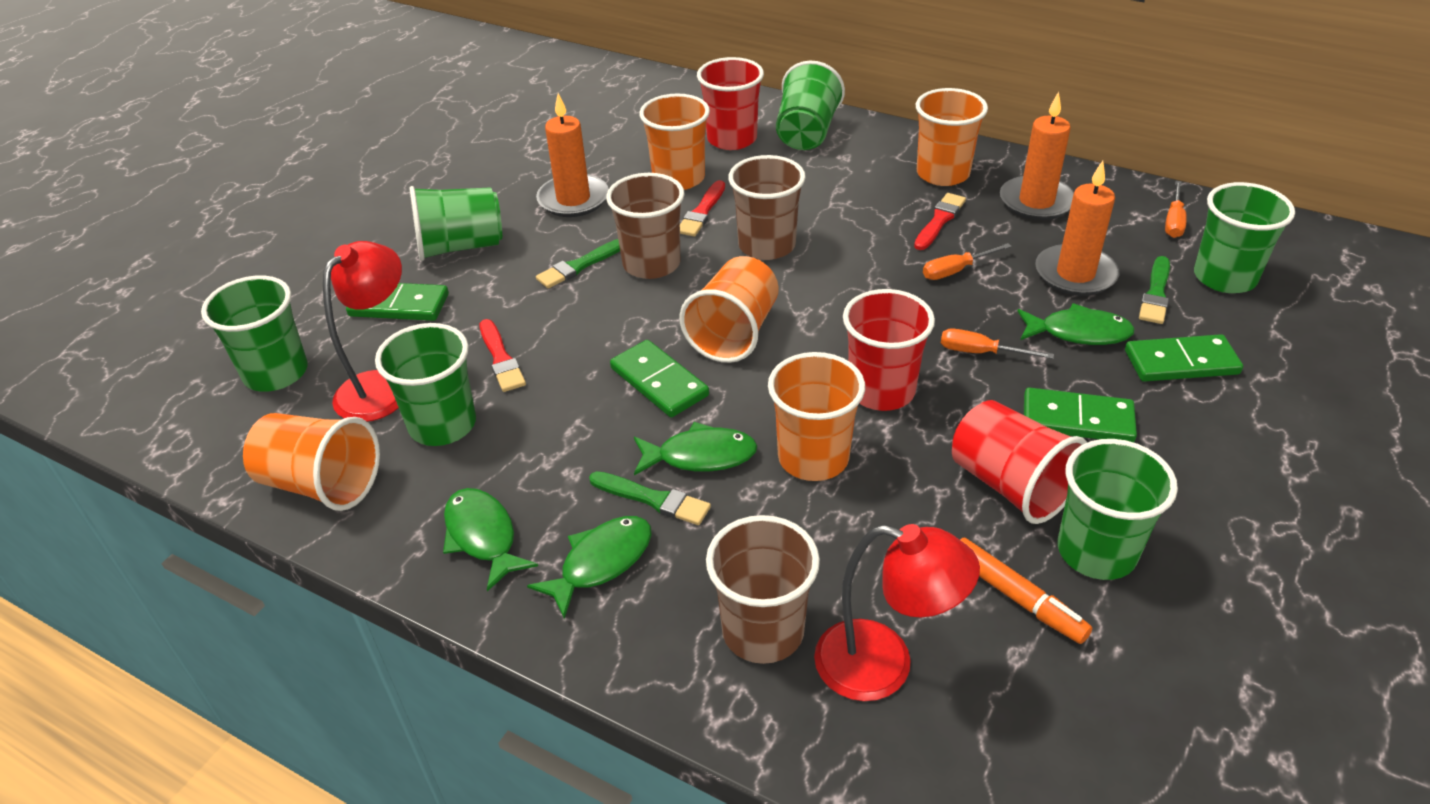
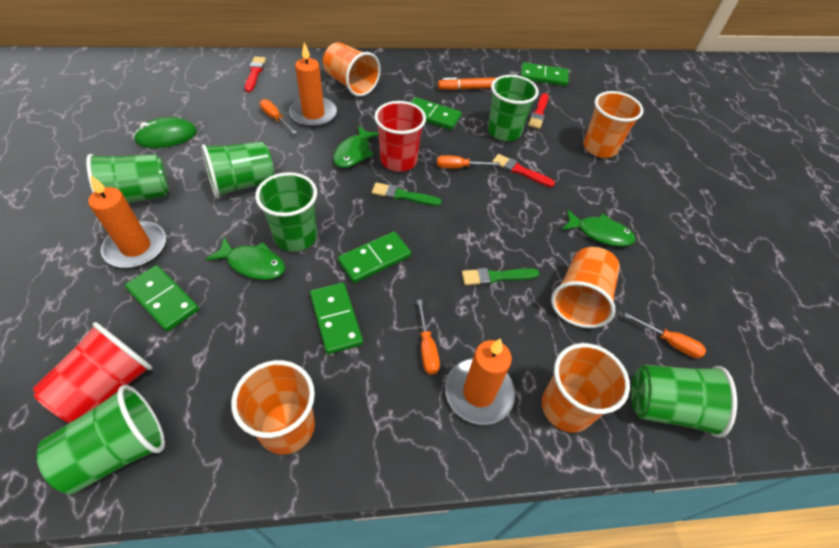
brown cup: 3 -> 0
green brush: 3 -> 2
green domino: 4 -> 5
green fish: 4 -> 3
green mouse: 0 -> 1
orange screwdriver: 3 -> 4
red cup: 3 -> 2
red lamp: 2 -> 0

